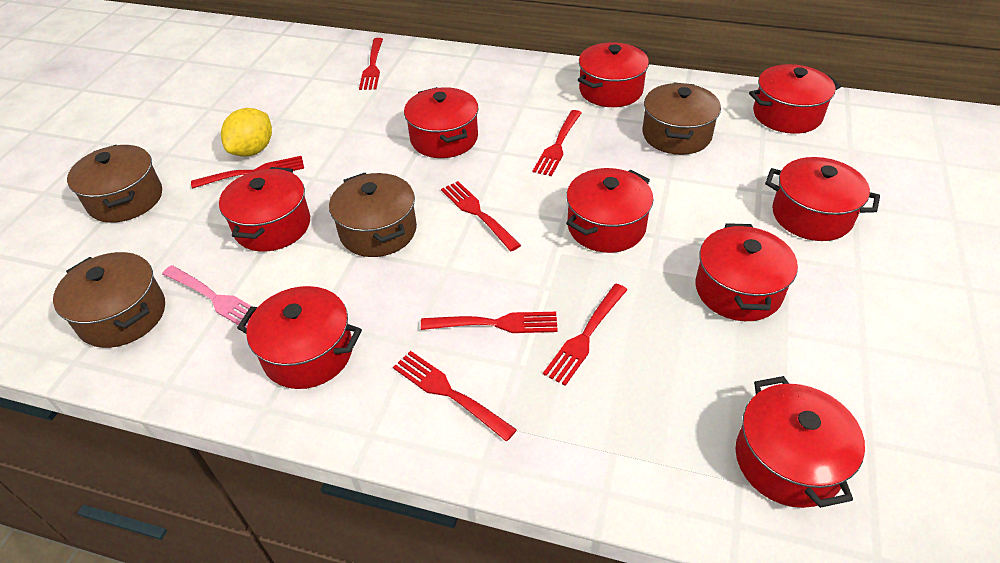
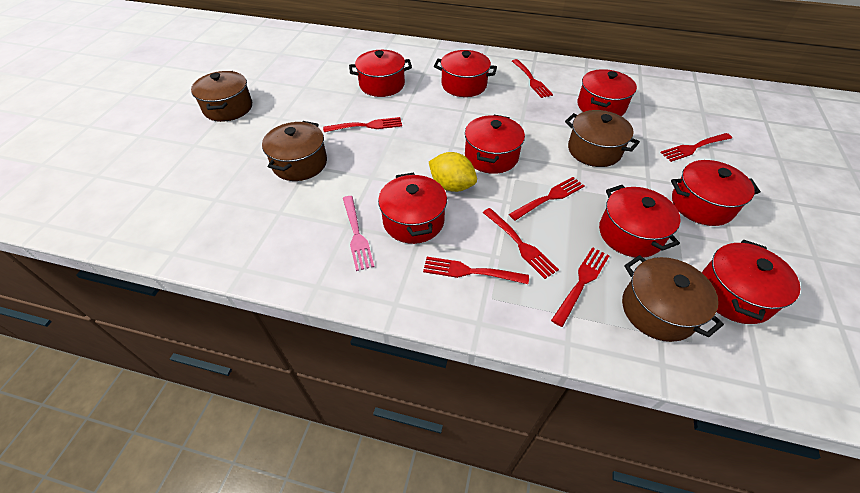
red pot: 9 -> 8

